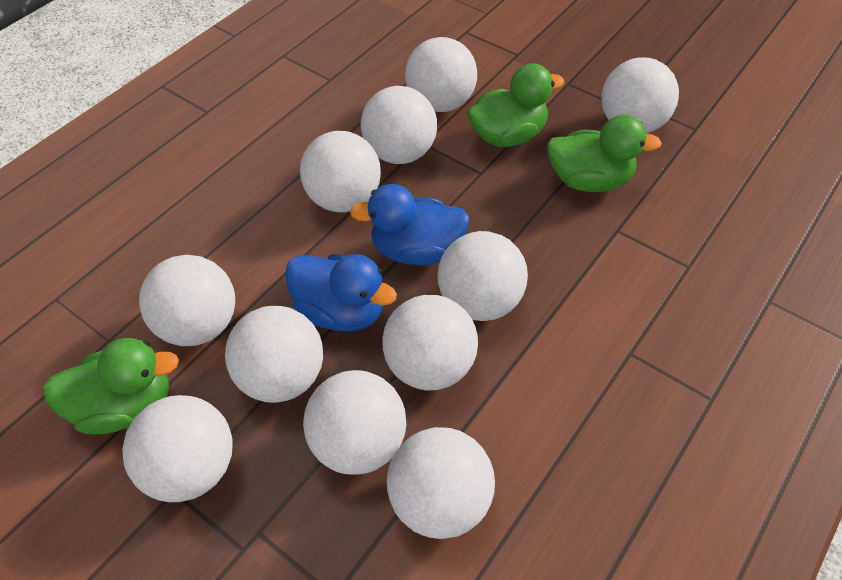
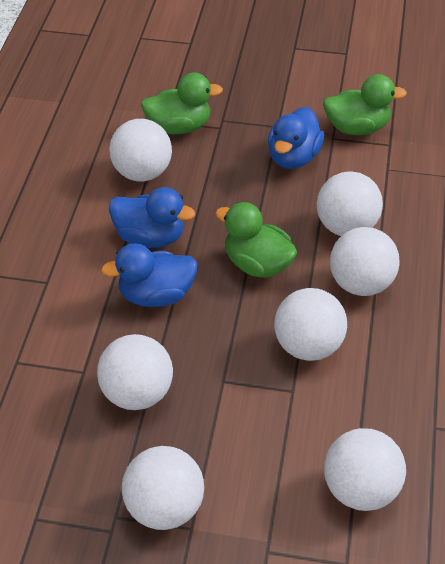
blue duck: 2 -> 3
white ball: 11 -> 7

